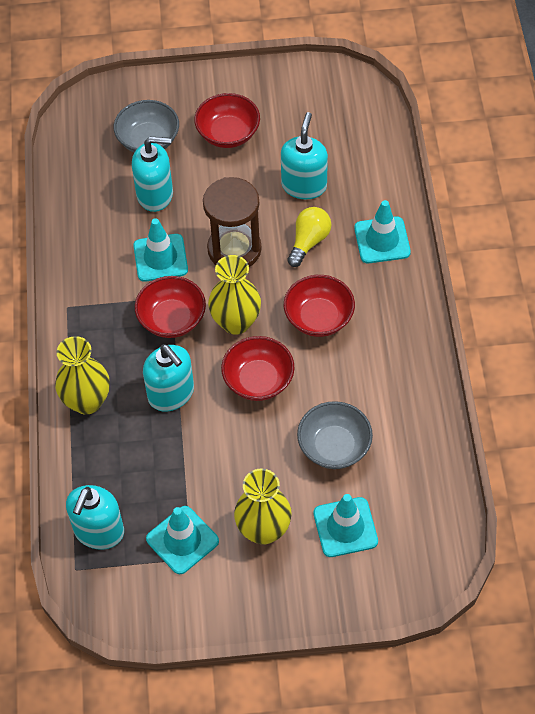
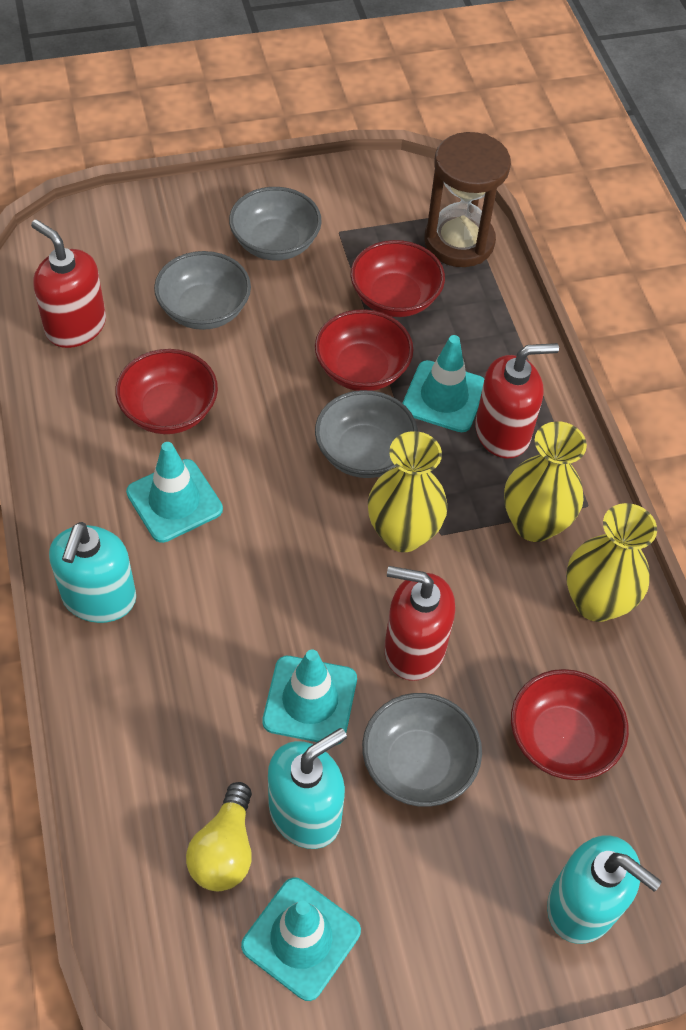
grey bowl: 2 -> 4
red soap dispenser: 0 -> 3
turquoise soap dispenser: 4 -> 3

